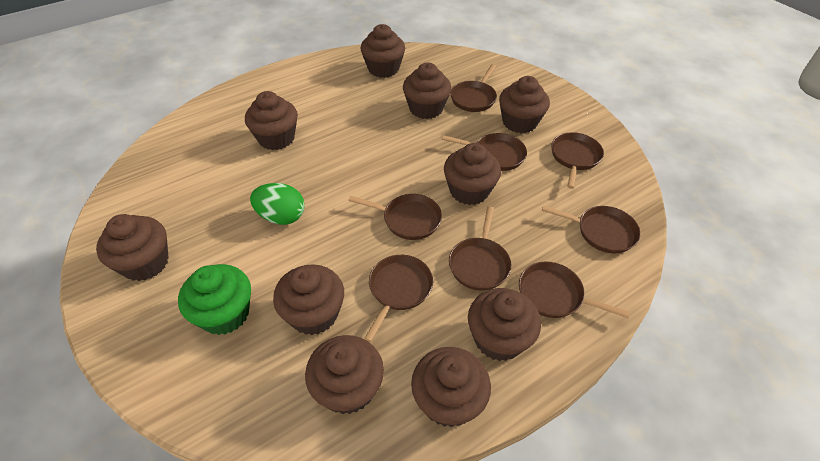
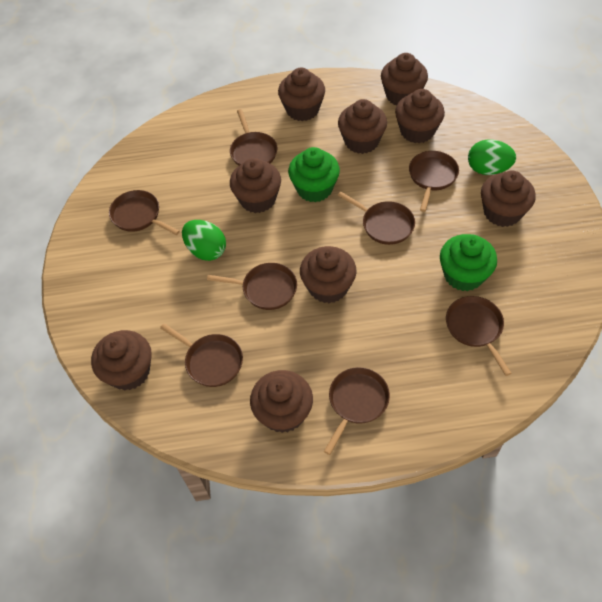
brown cupcake: 10 -> 9
green cupcake: 1 -> 2
green egg: 1 -> 2

